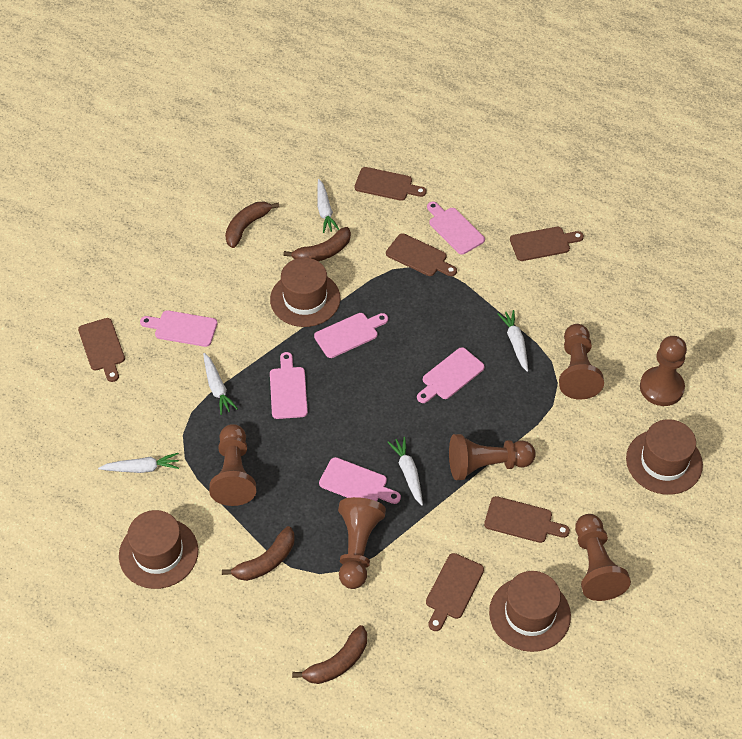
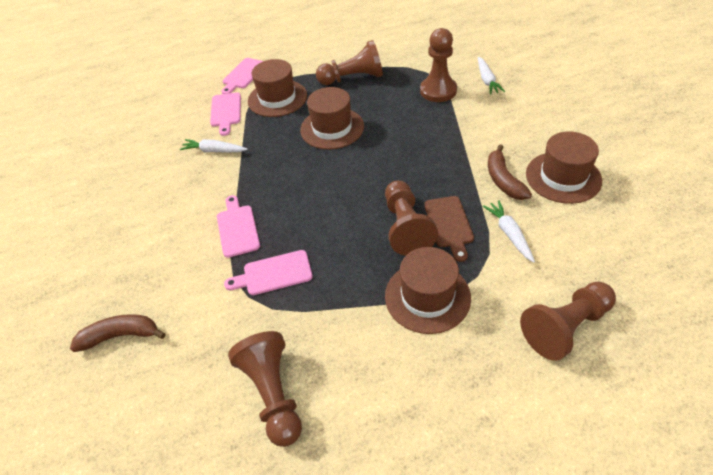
brown banana: 4 -> 2
brown cutting board: 6 -> 1
brown pawn: 6 -> 5
pink cutting board: 6 -> 4
white carrot: 5 -> 3

